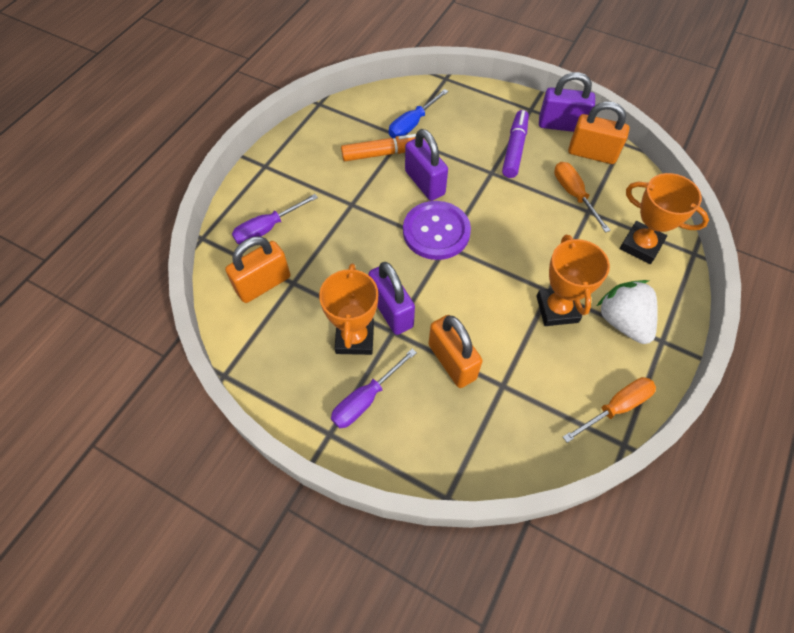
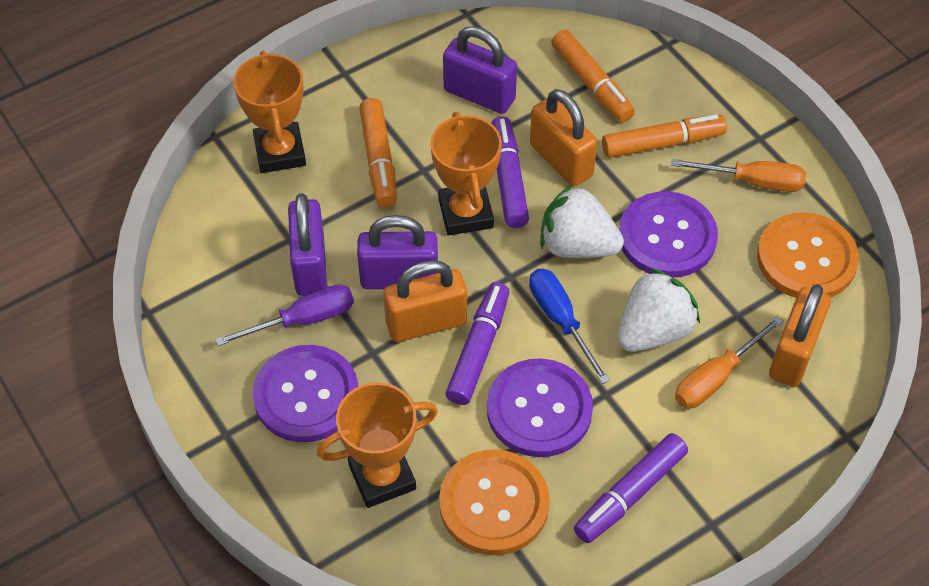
orange button: 0 -> 2
orange marker: 1 -> 3
purple button: 1 -> 3
purple marker: 1 -> 3
purple screwdriver: 2 -> 1
white strawberry: 1 -> 2

